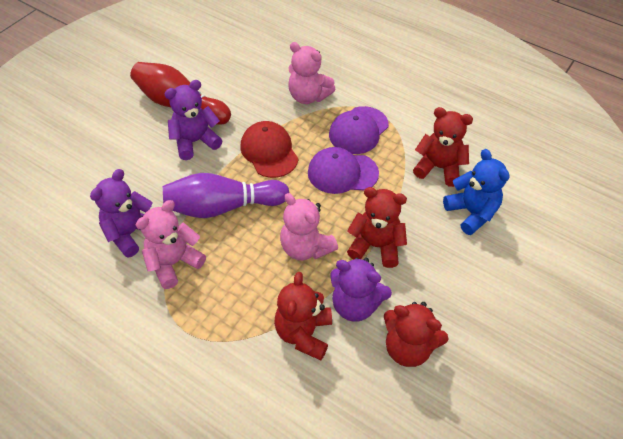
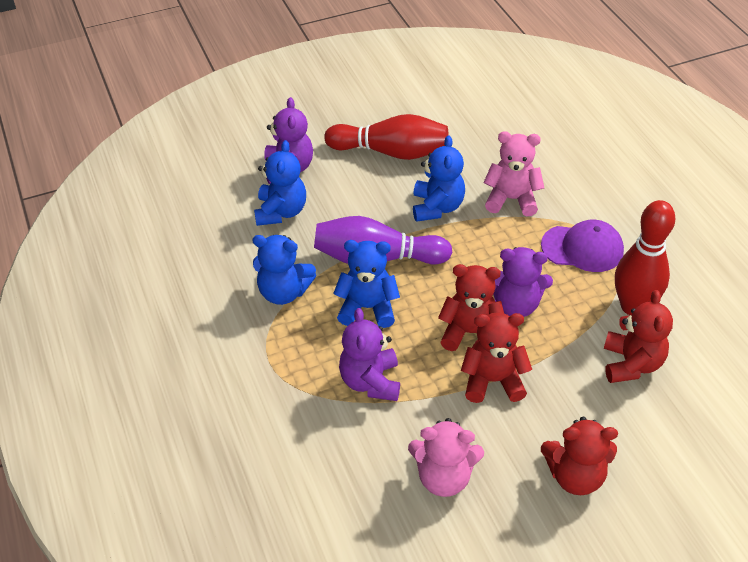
blue teddy bear: 1 -> 4
pink teddy bear: 3 -> 2
purple cap: 2 -> 1
red bowling pin: 1 -> 2
red cap: 1 -> 0

